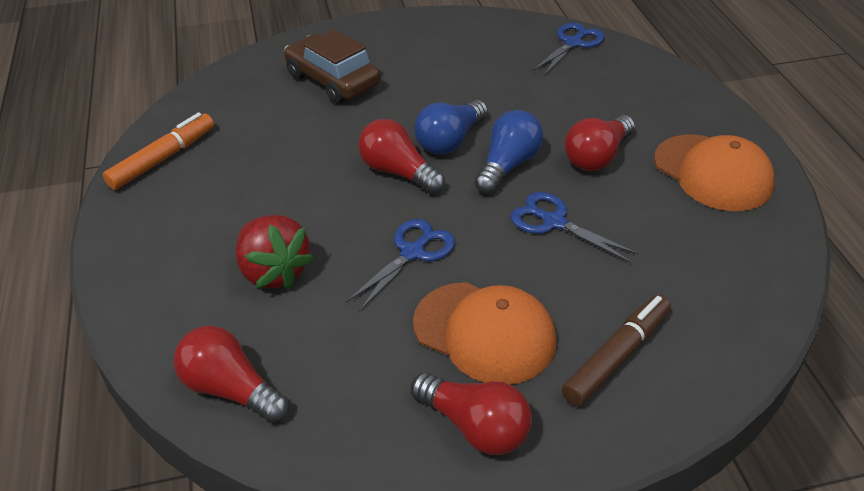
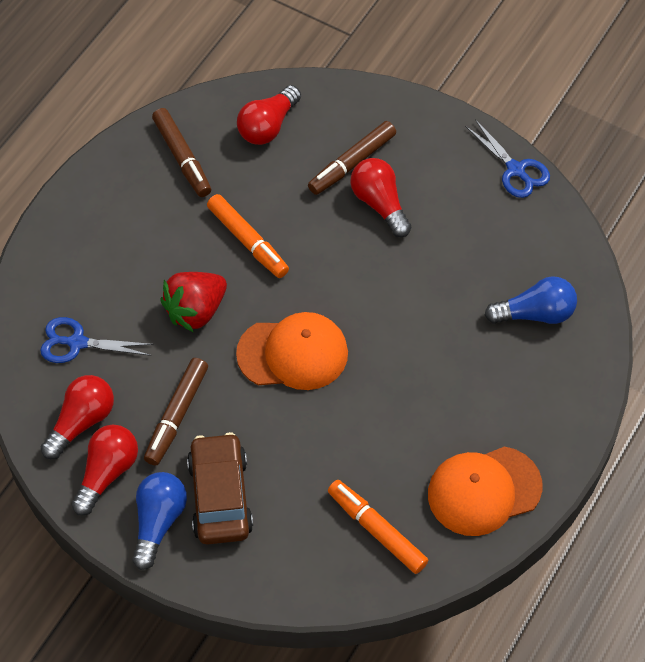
blue scissors: 3 -> 2
brown marker: 1 -> 3
orange marker: 1 -> 2

